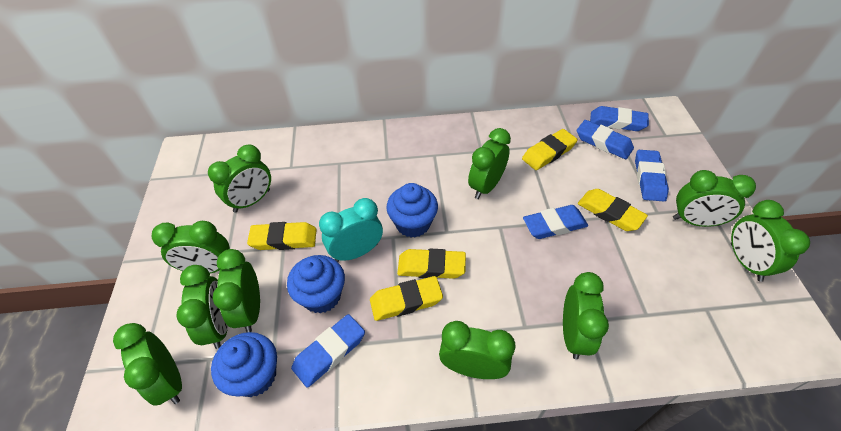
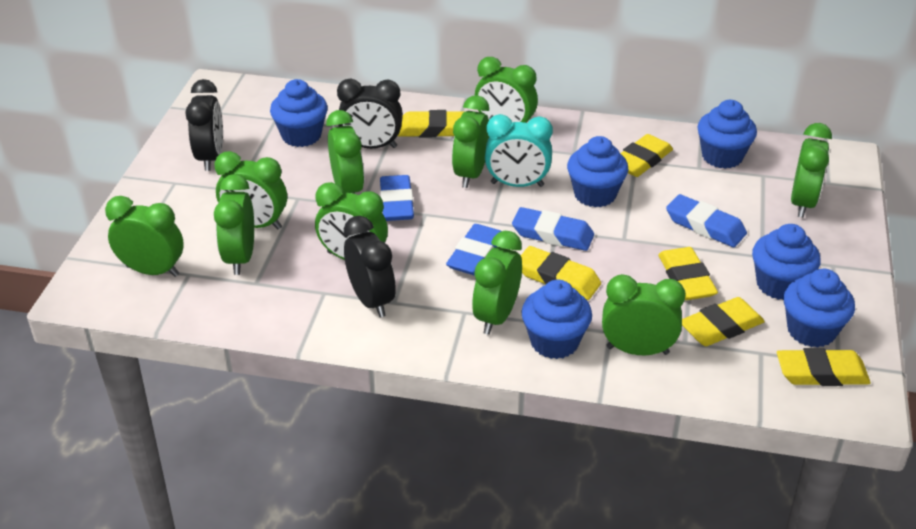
black clock: 0 -> 3
blue cupcake: 3 -> 6
blue eraser: 5 -> 4
yellow eraser: 5 -> 6

